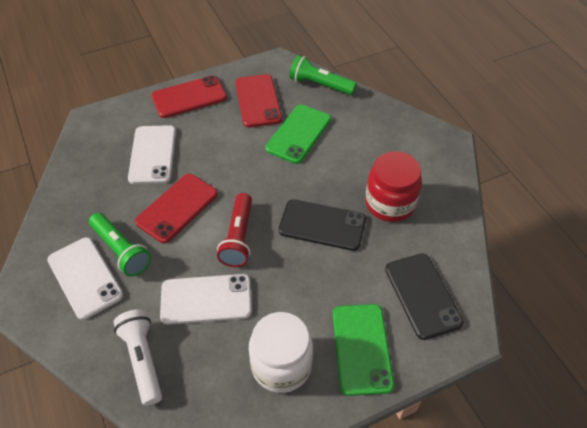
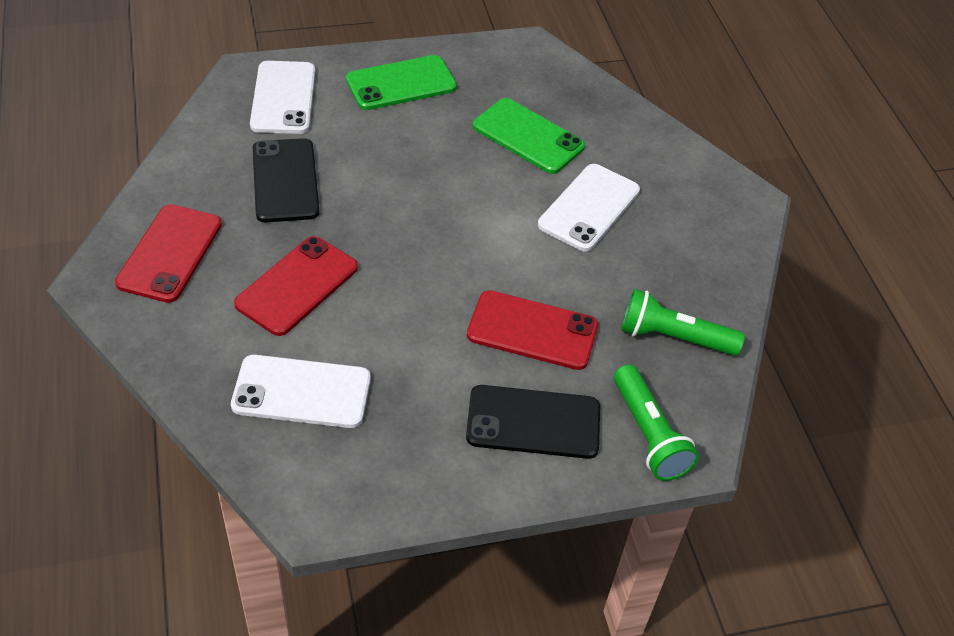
red flashlight: 1 -> 0
red jar: 1 -> 0
white flashlight: 1 -> 0
white jar: 1 -> 0

